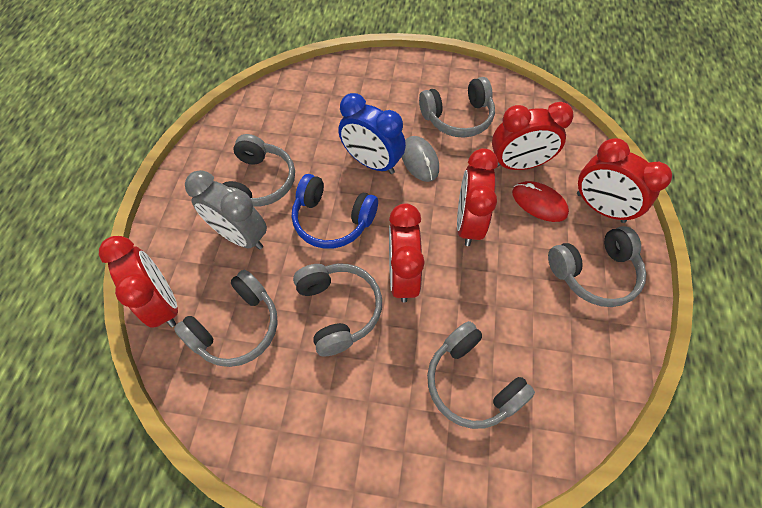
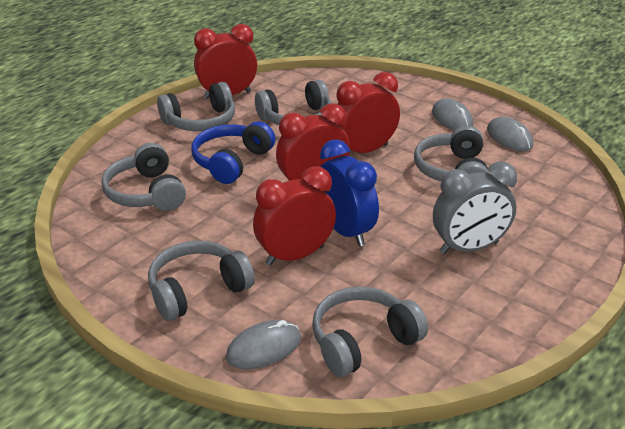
grey mouse: 1 -> 3
red clock: 5 -> 4
red mouse: 1 -> 0

